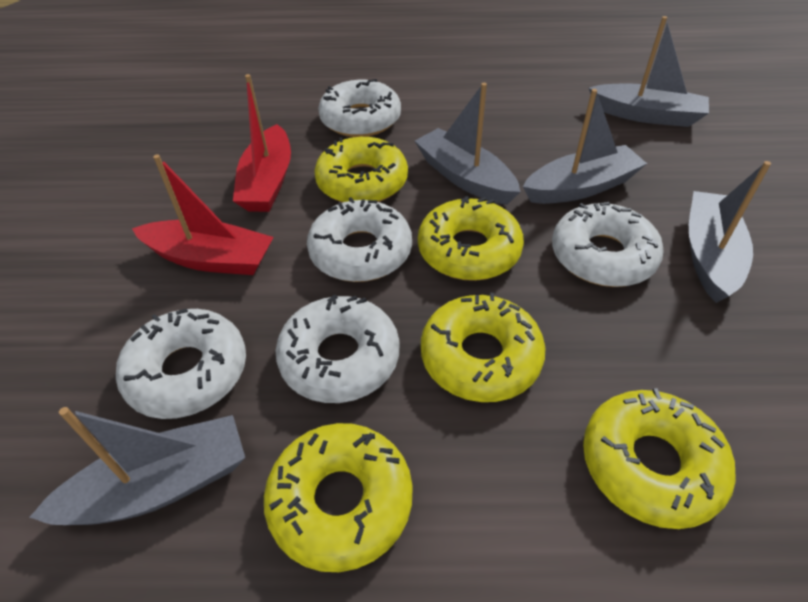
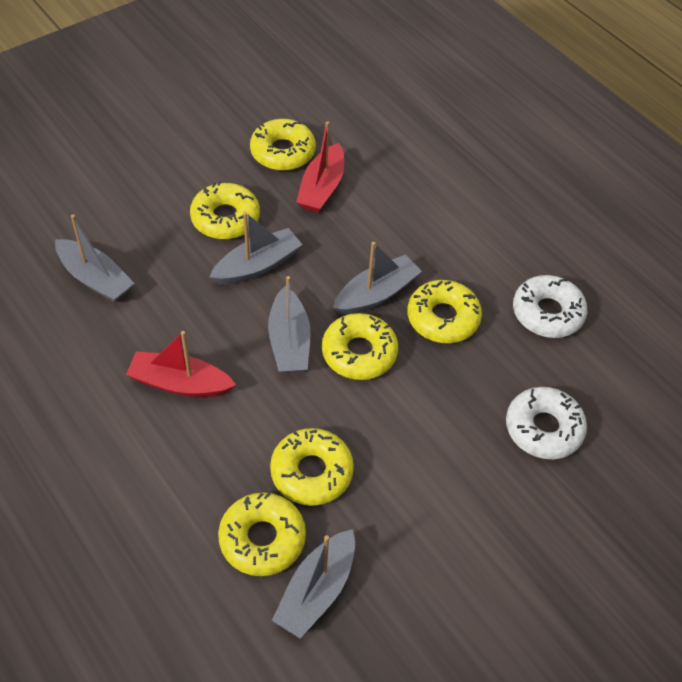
white donut: 5 -> 2
yellow donut: 5 -> 6

